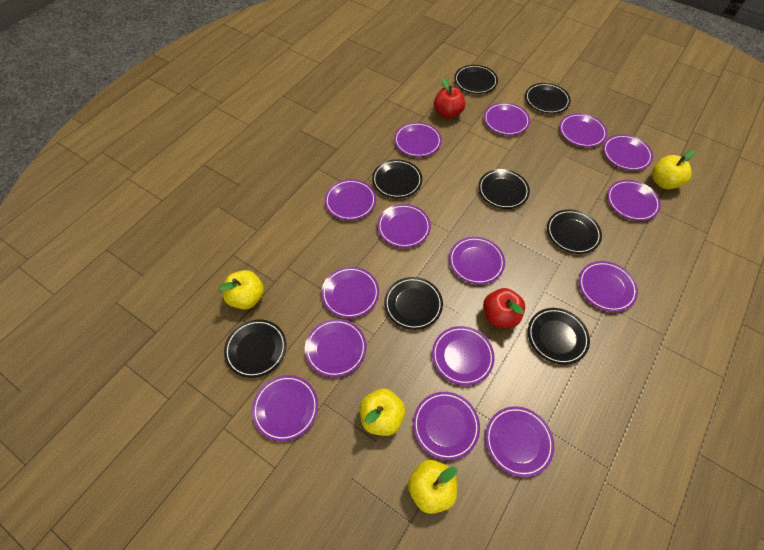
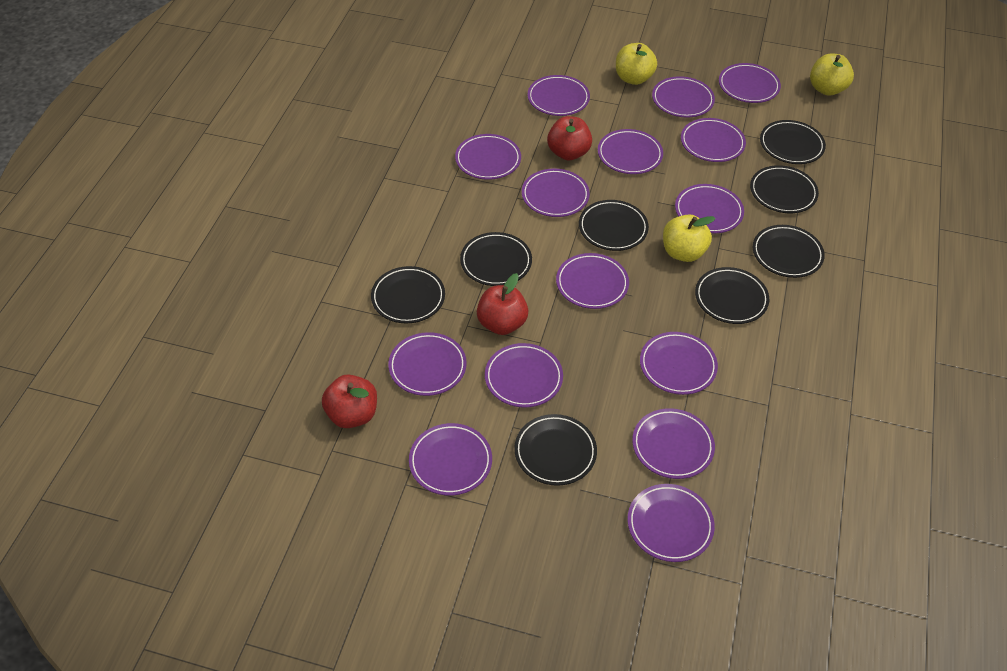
red apple: 2 -> 3
yellow apple: 4 -> 3

